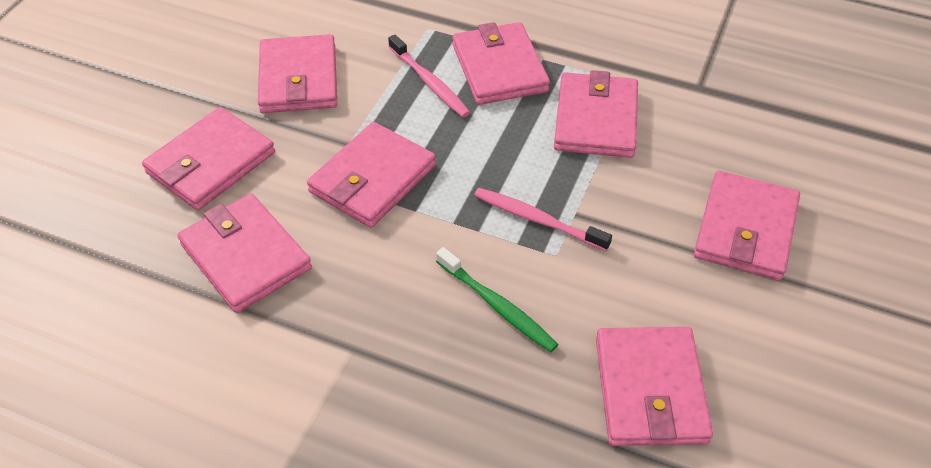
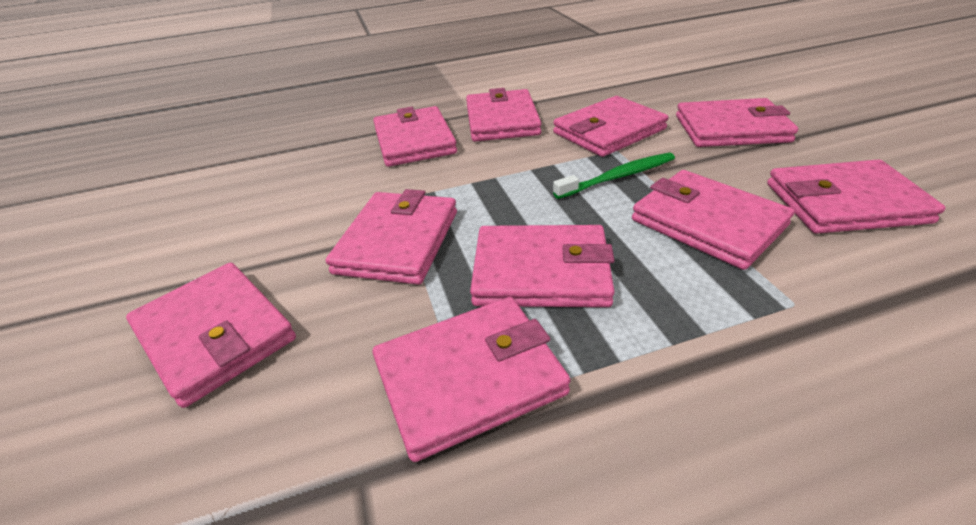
pink toothbrush: 2 -> 0
pink wallet: 8 -> 10

